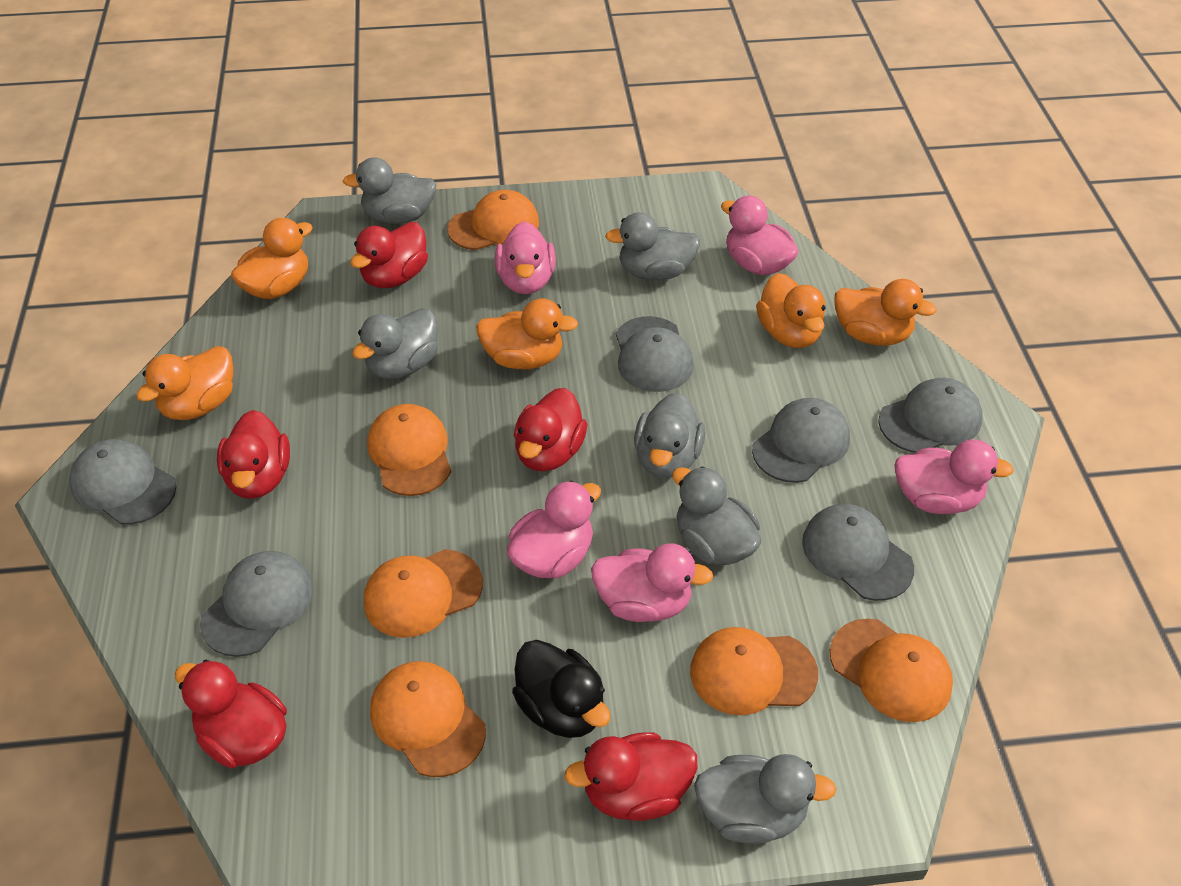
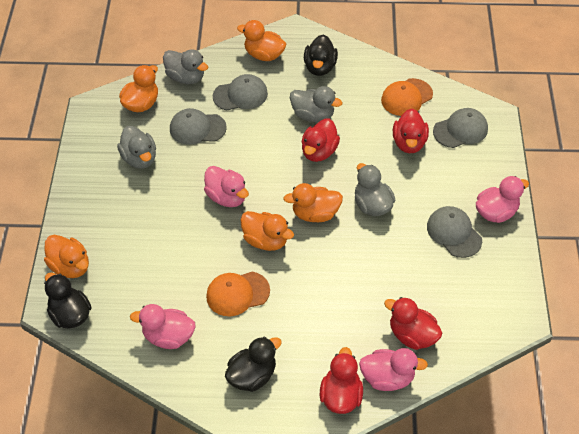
black duck: 1 -> 3
grey cap: 6 -> 4
grey duck: 6 -> 4
orange cap: 6 -> 2
pink duck: 5 -> 4
red duck: 5 -> 4

